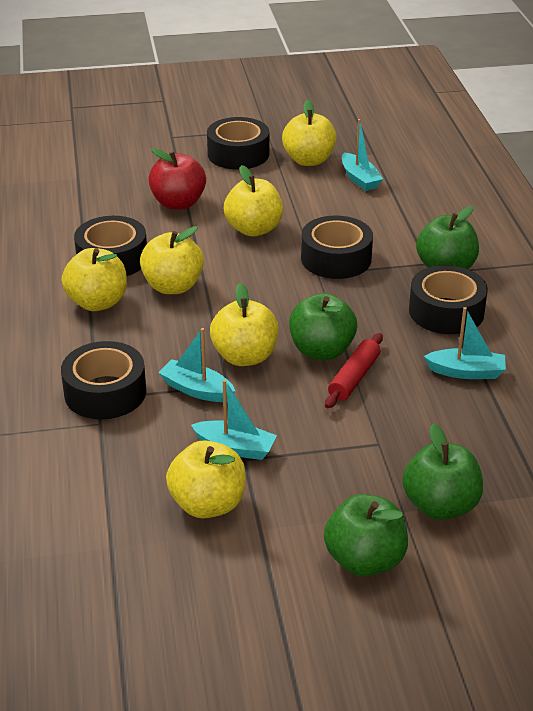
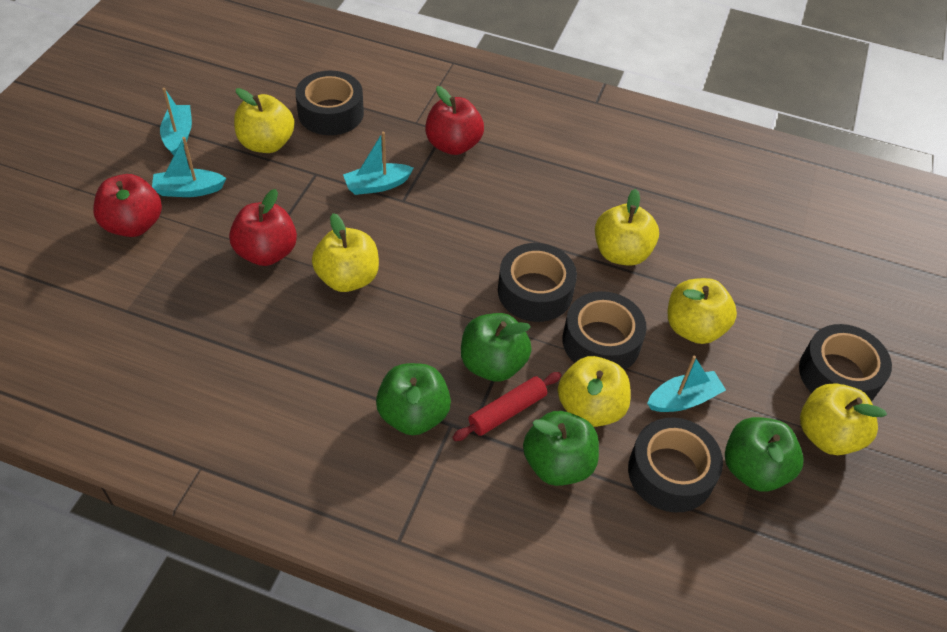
red apple: 1 -> 3

